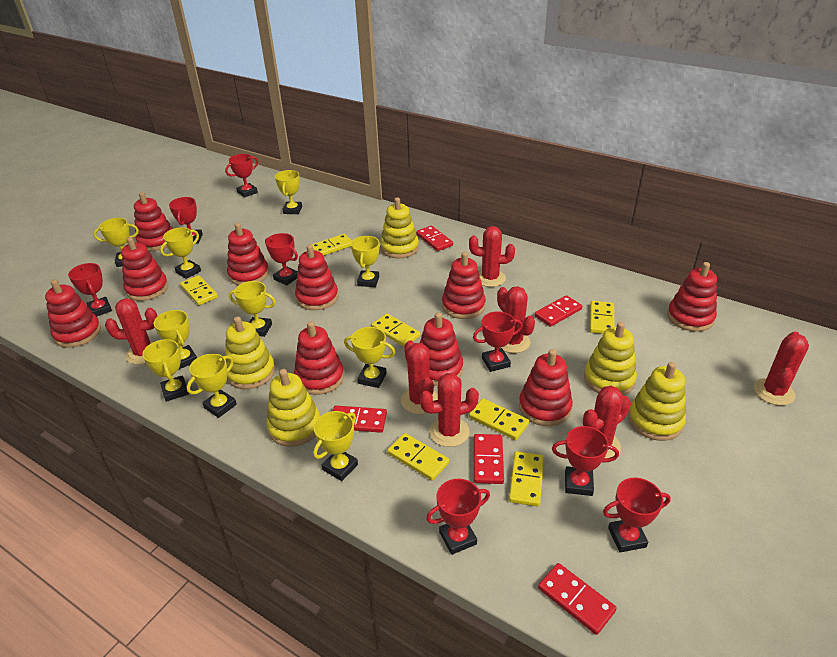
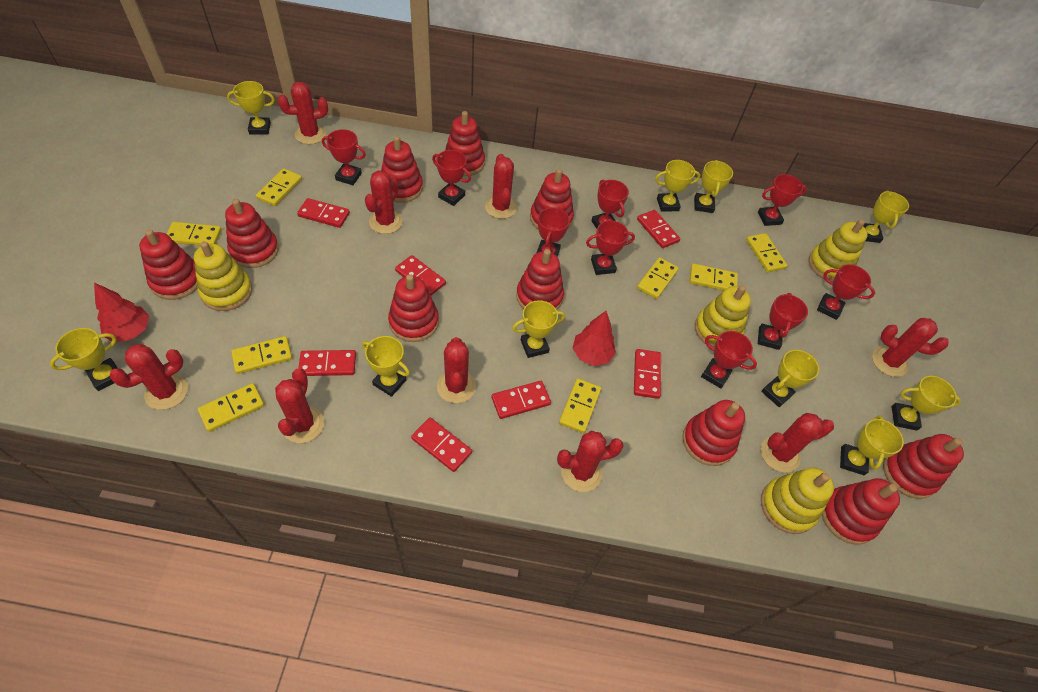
red cactus: 7 -> 9
red domino: 5 -> 7
red tree: 0 -> 2
red trophy: 8 -> 9
yellow domino: 7 -> 8
yellow stacking toy: 5 -> 4

